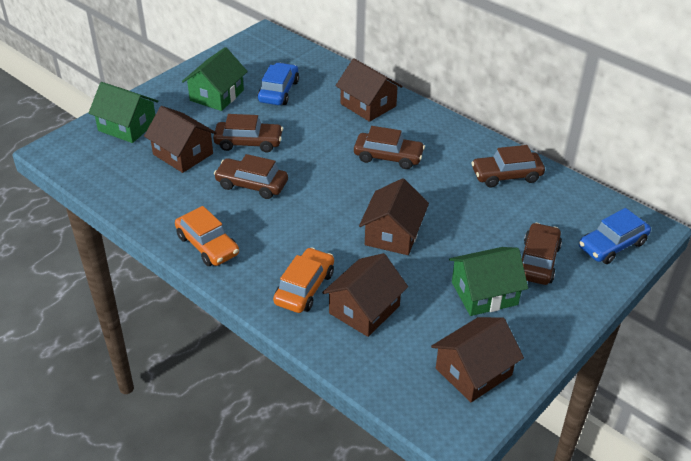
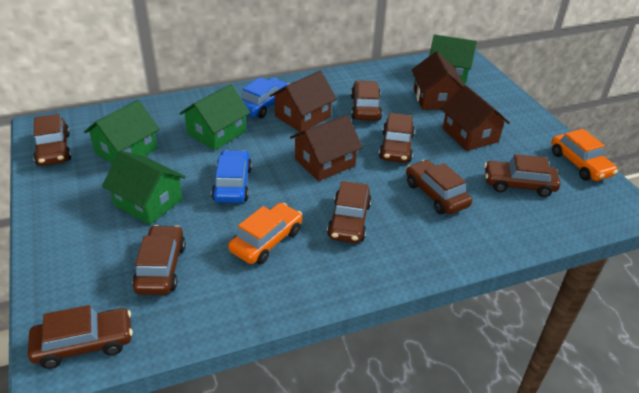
brown car: 5 -> 8
brown house: 5 -> 4
green house: 3 -> 4

